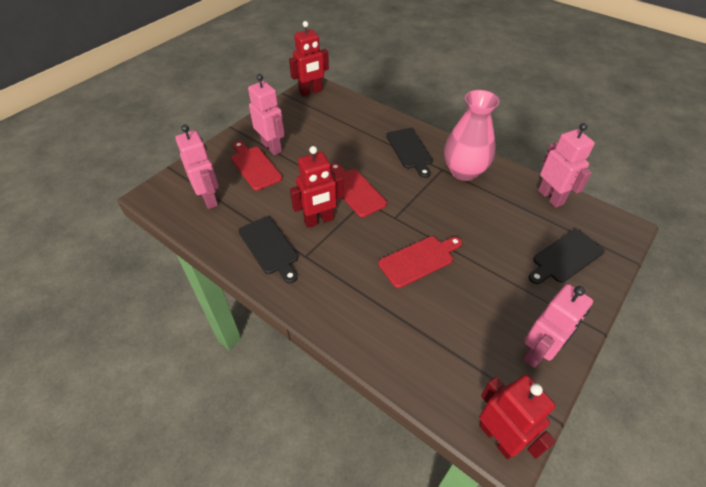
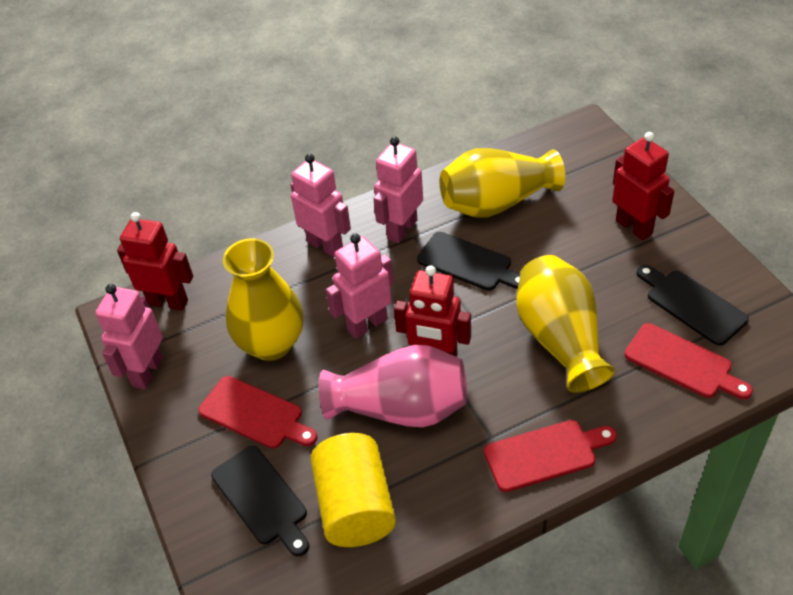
yellow cylinder: 0 -> 1
yellow vase: 0 -> 3

